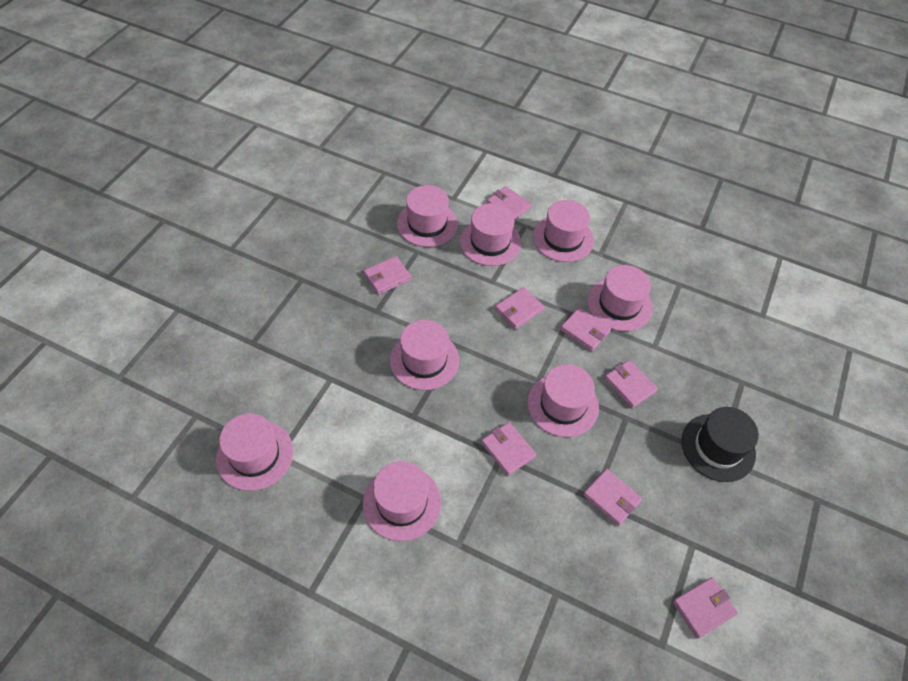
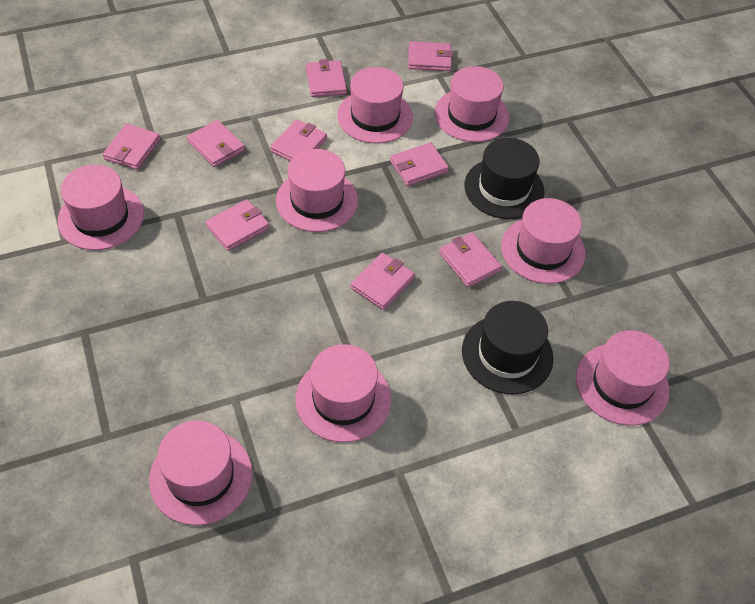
black hat: 1 -> 2
pink wallet: 8 -> 9

